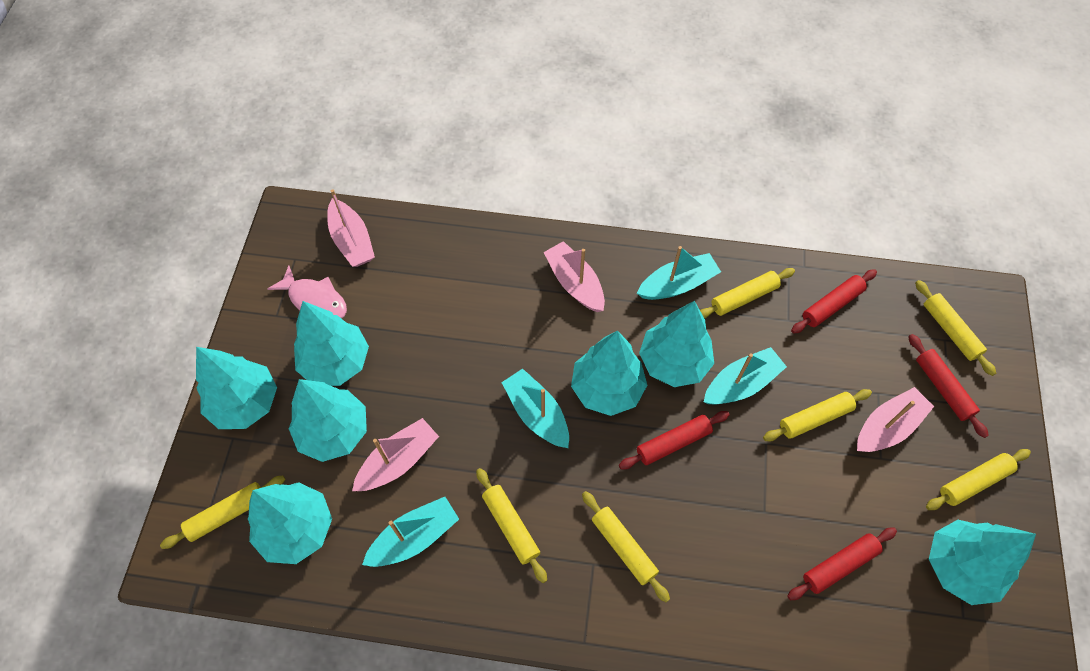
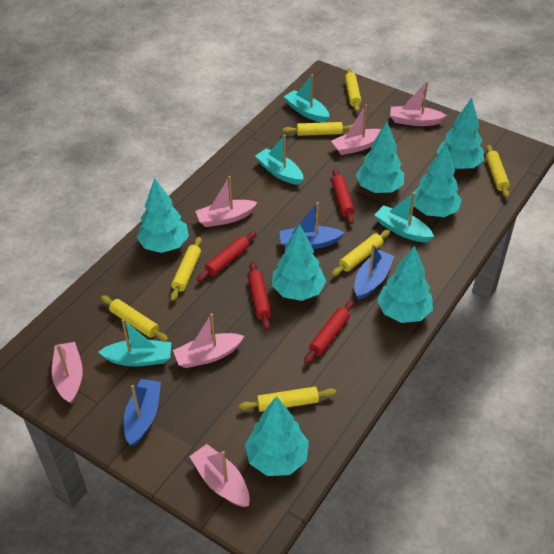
blue boat: 0 -> 3
pink boat: 4 -> 6
pink fish: 1 -> 0

